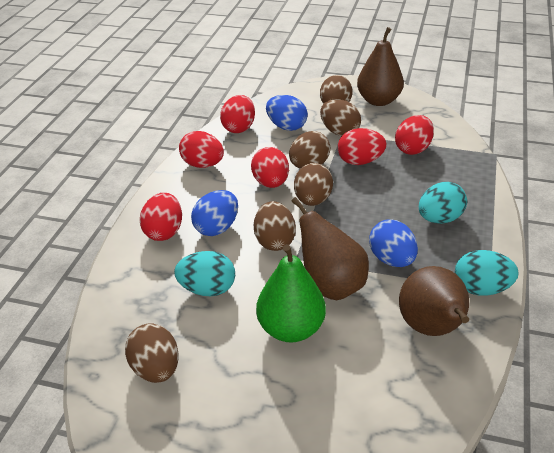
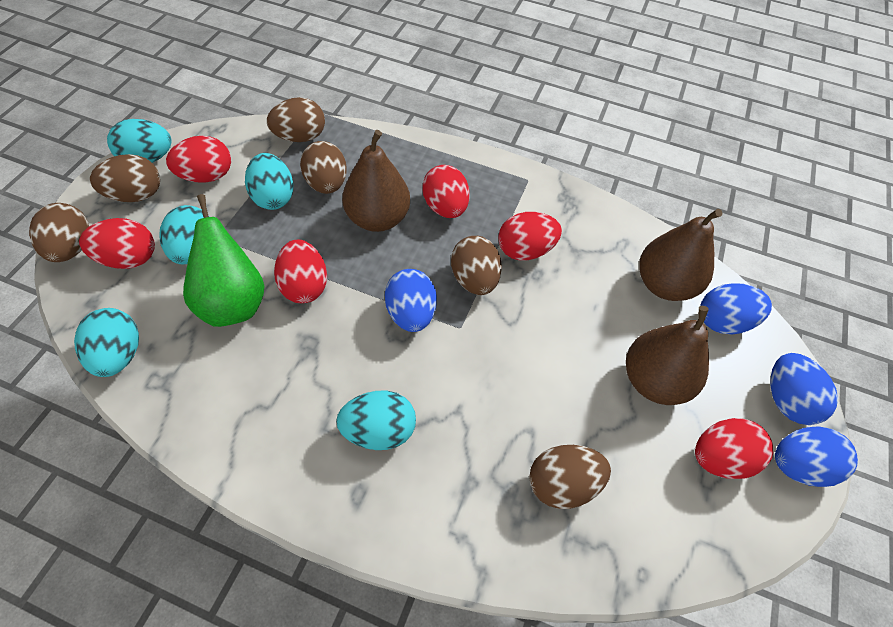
blue egg: 3 -> 4
turquoise egg: 3 -> 5

